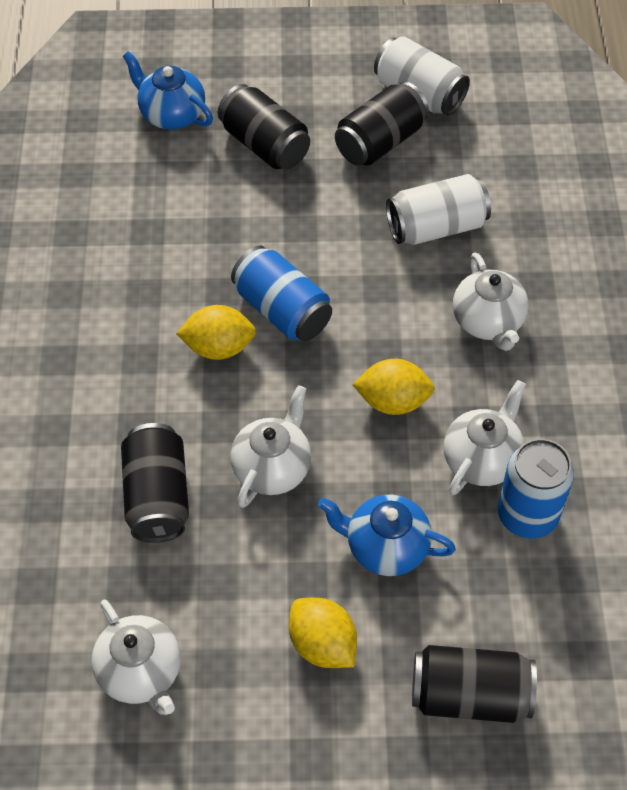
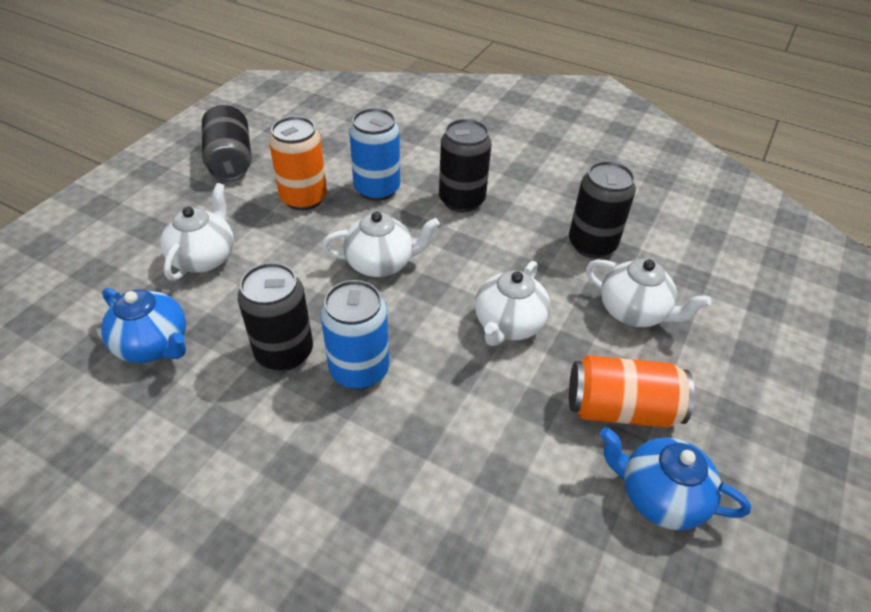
orange can: 0 -> 2
white can: 2 -> 0
yellow lemon: 3 -> 0

